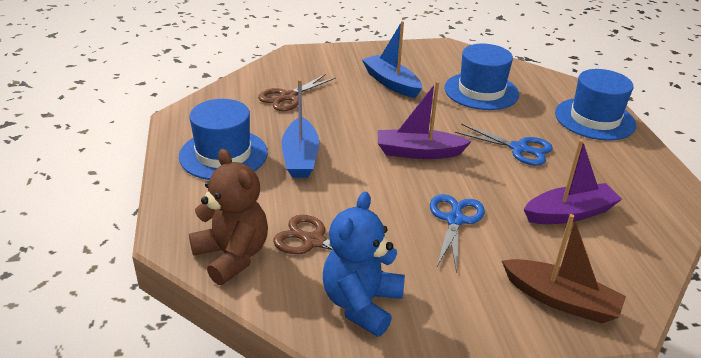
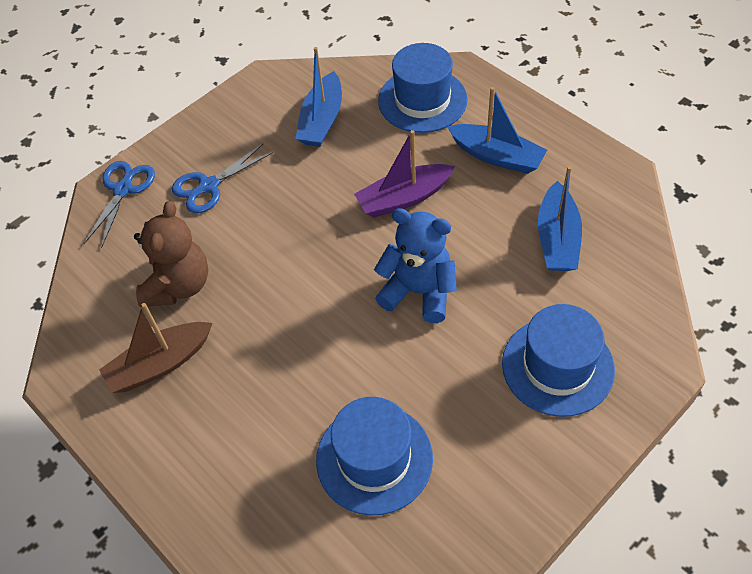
blue boat: 2 -> 3
brown scissors: 2 -> 0
purple boat: 2 -> 1

